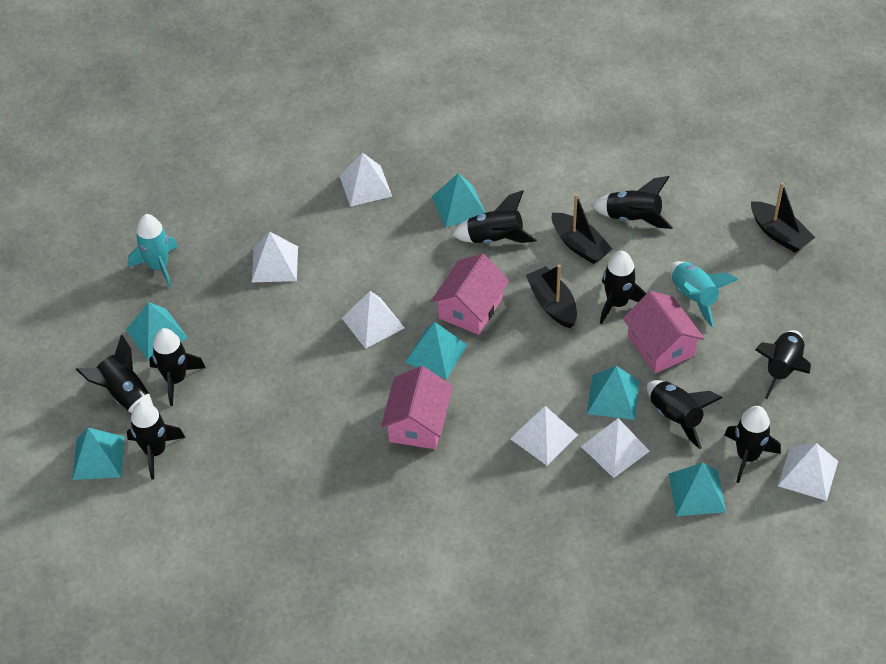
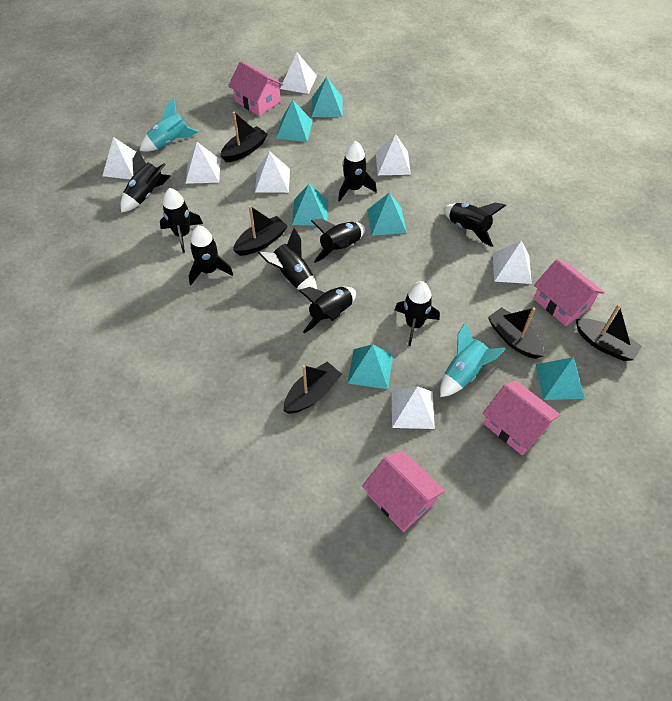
black boat: 3 -> 5
pink house: 3 -> 4
white pyramid: 6 -> 7

